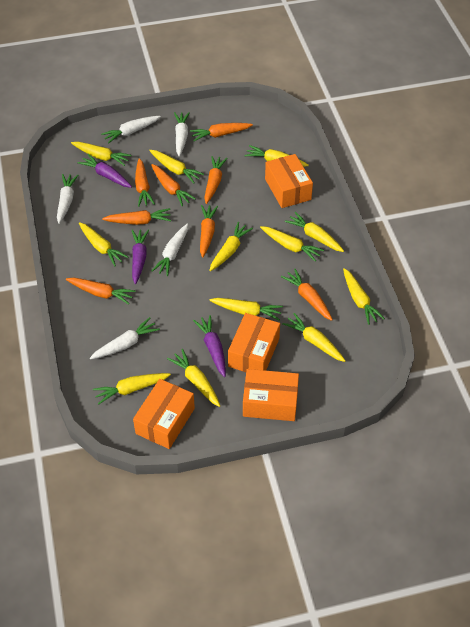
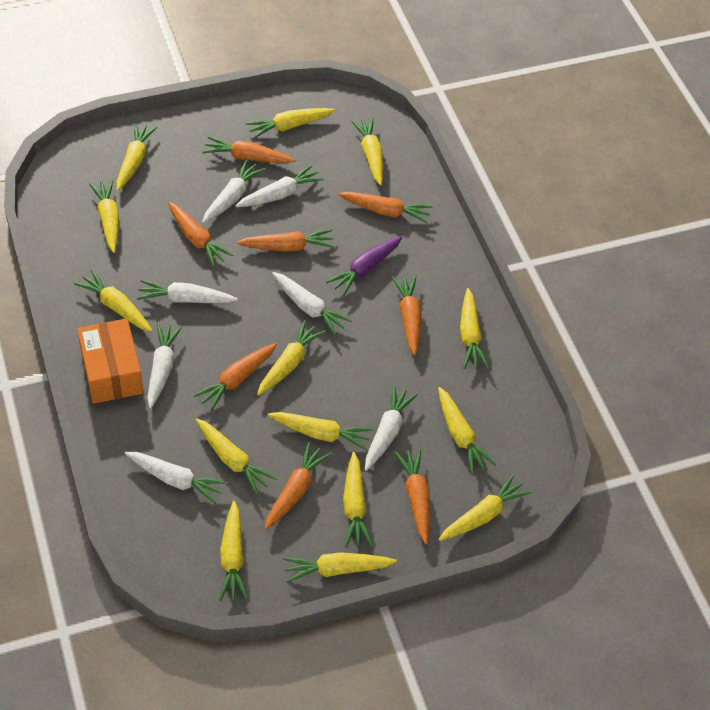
orange box: 4 -> 1
purple carrot: 3 -> 1
white carrot: 5 -> 7
yellow carrot: 12 -> 14

